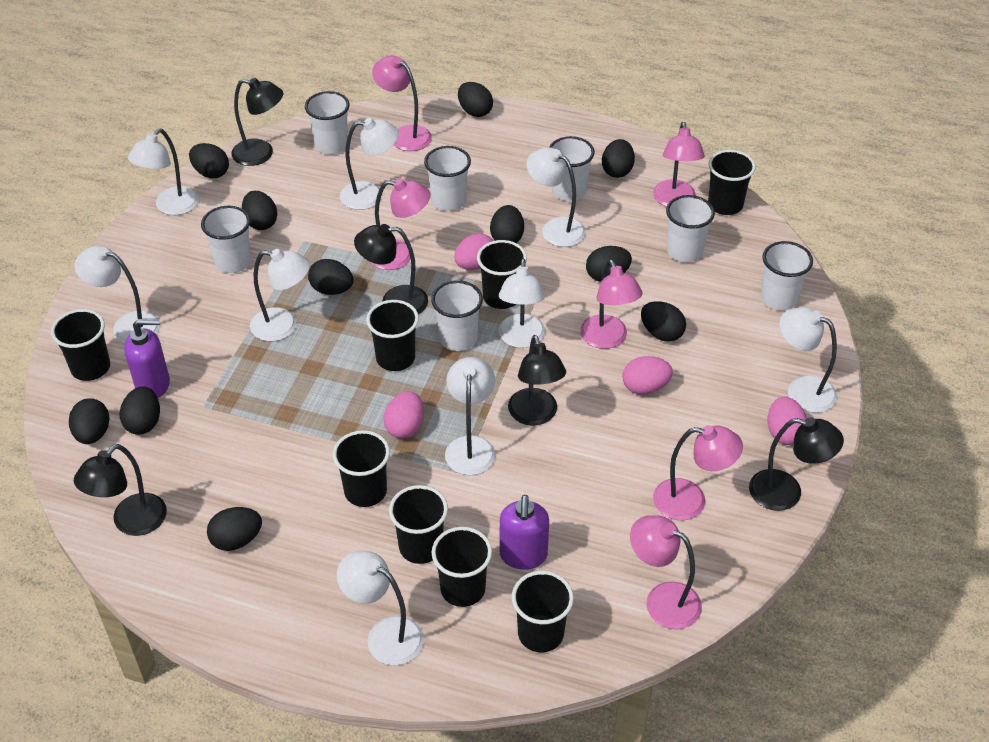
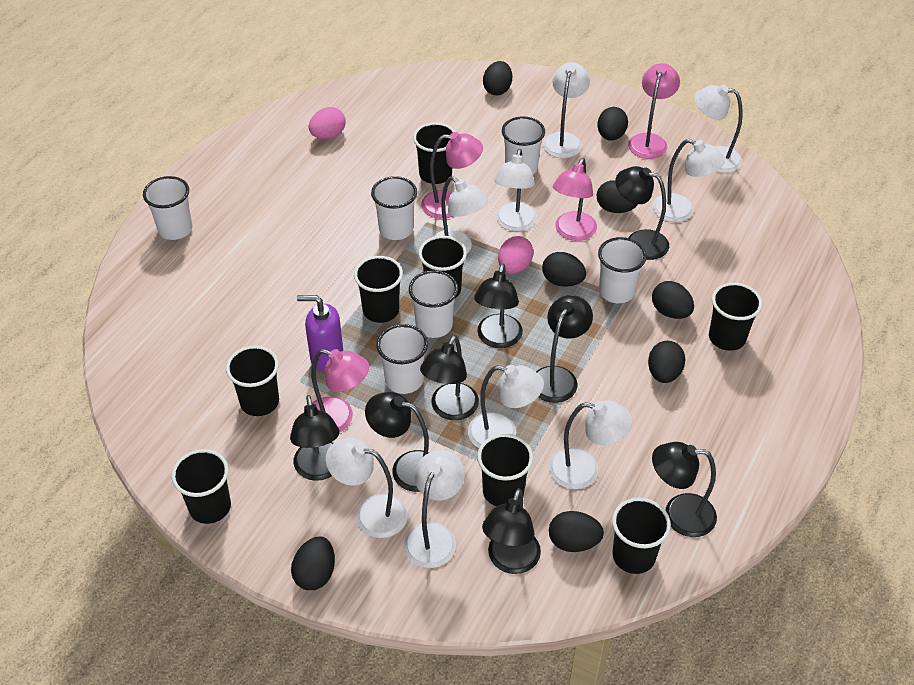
black egg: 11 -> 8
black lamp: 5 -> 8
pink egg: 4 -> 2
pink lamp: 6 -> 4
purple soap dispenser: 2 -> 1
white cup: 7 -> 6

